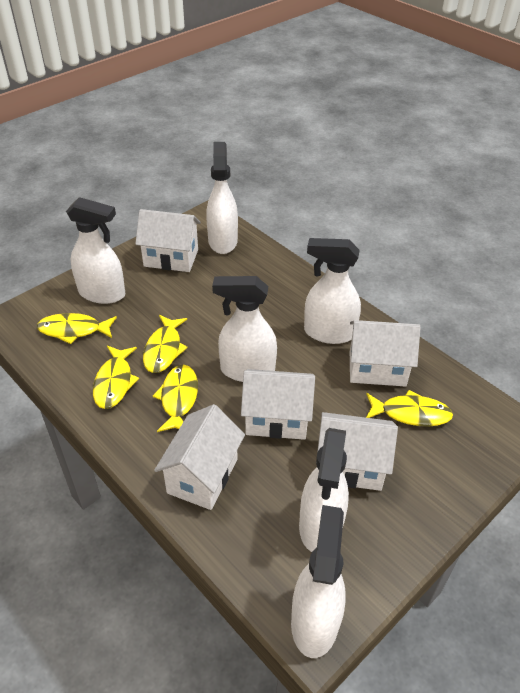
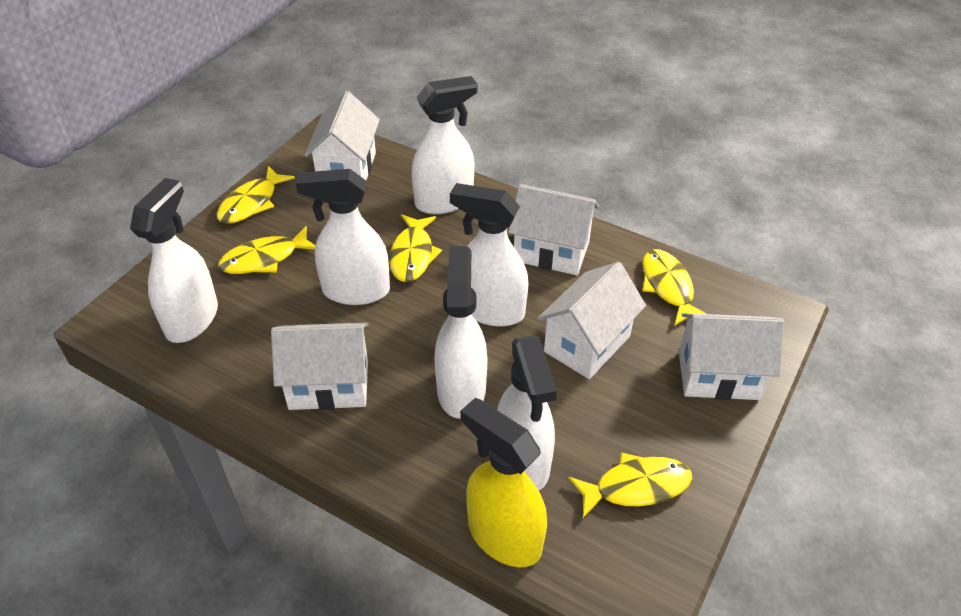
yellow spray bottle: 0 -> 1

